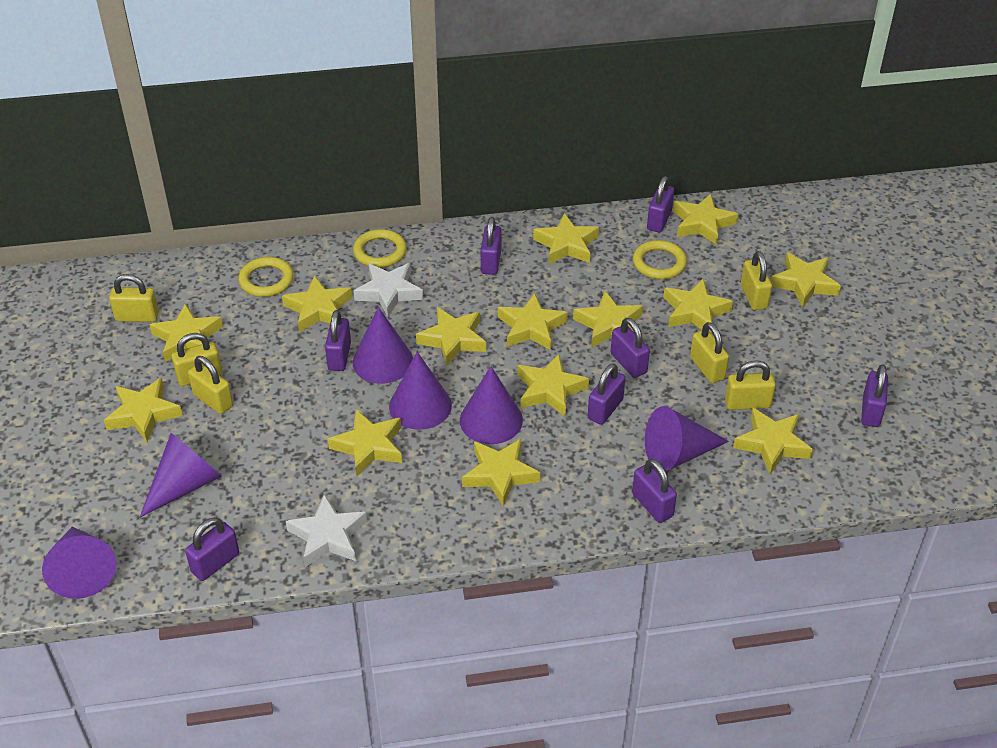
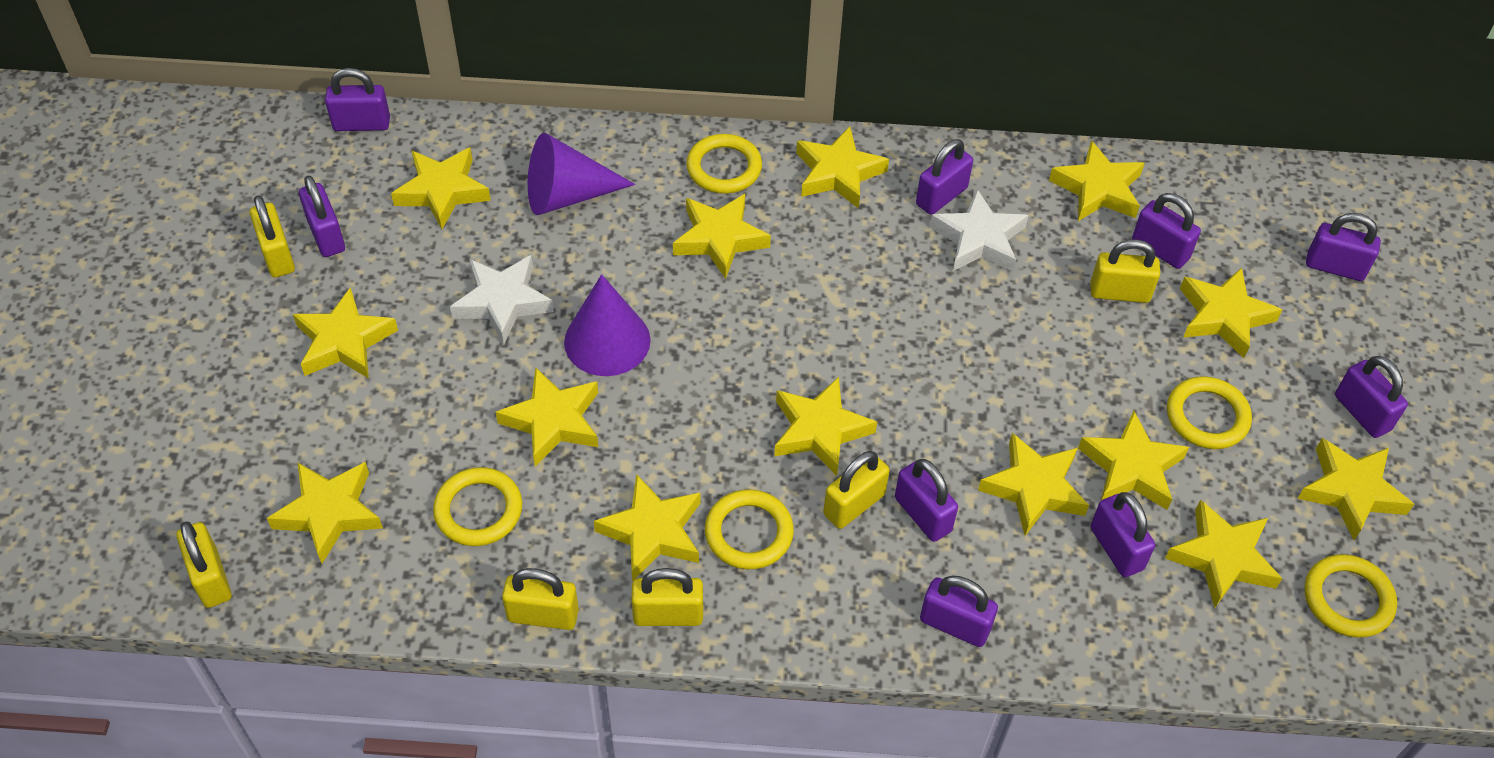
purple cone: 6 -> 2
purple padlock: 8 -> 9
yellow ring: 3 -> 5

